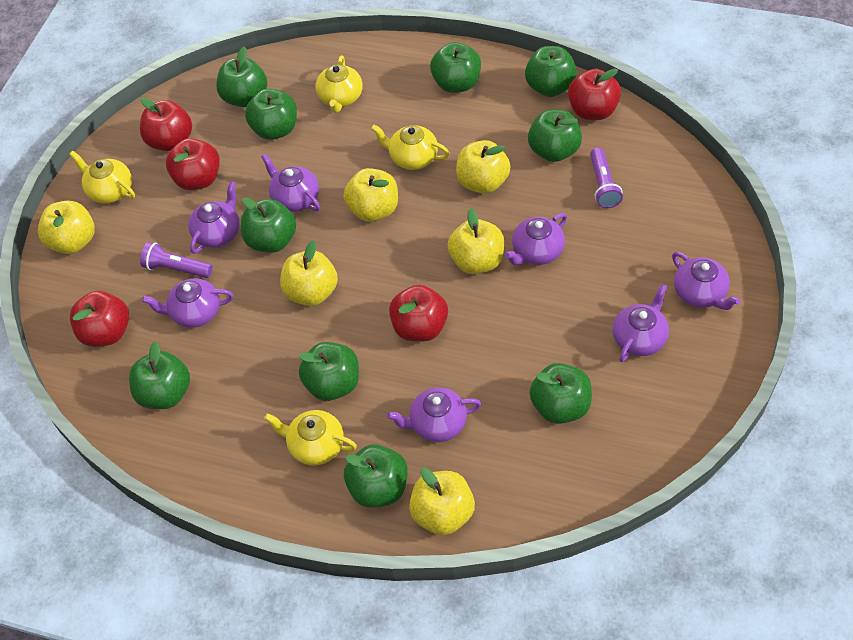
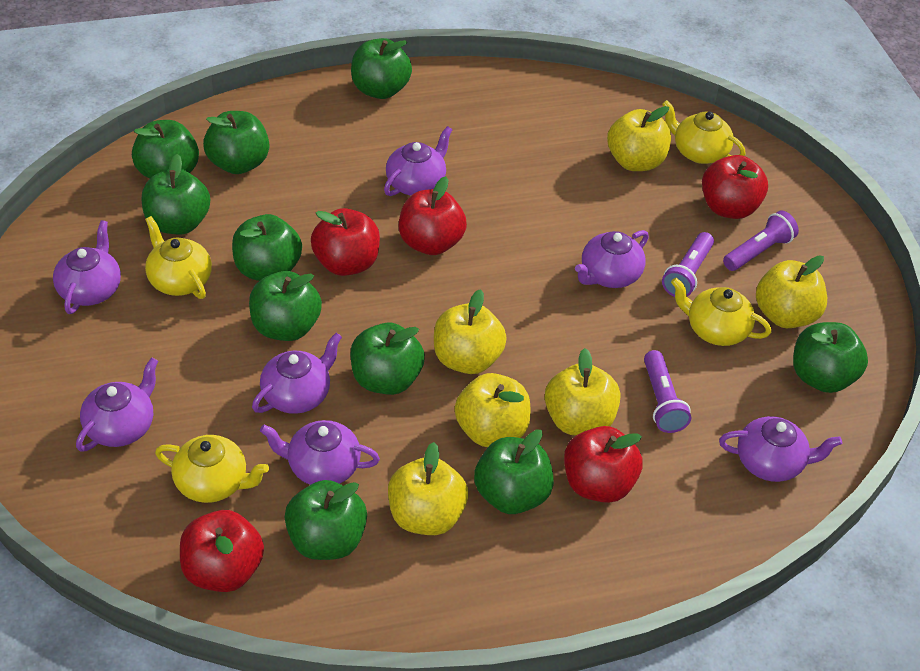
purple flashlight: 2 -> 3

